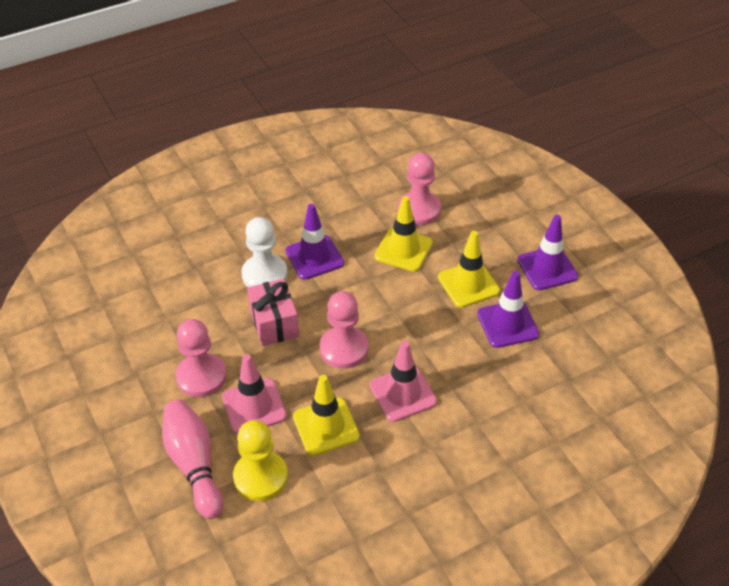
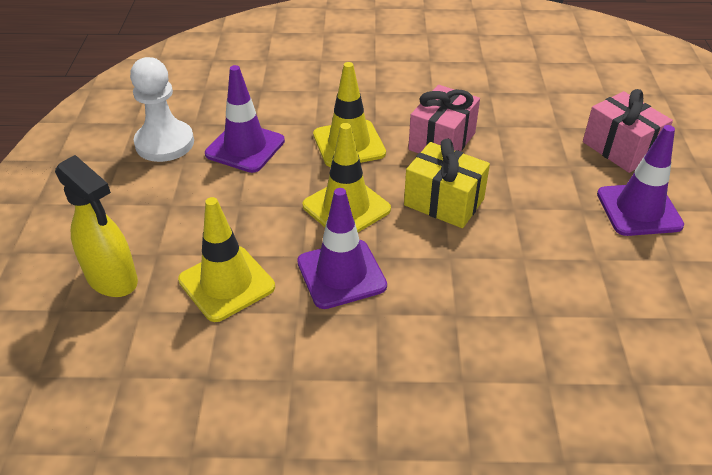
pink bowling pin: 1 -> 0
pink gift: 1 -> 2
pink pawn: 3 -> 0
pink traffic cone: 2 -> 0
yellow gift: 0 -> 1
yellow pawn: 1 -> 0
yellow spray bottle: 0 -> 1

